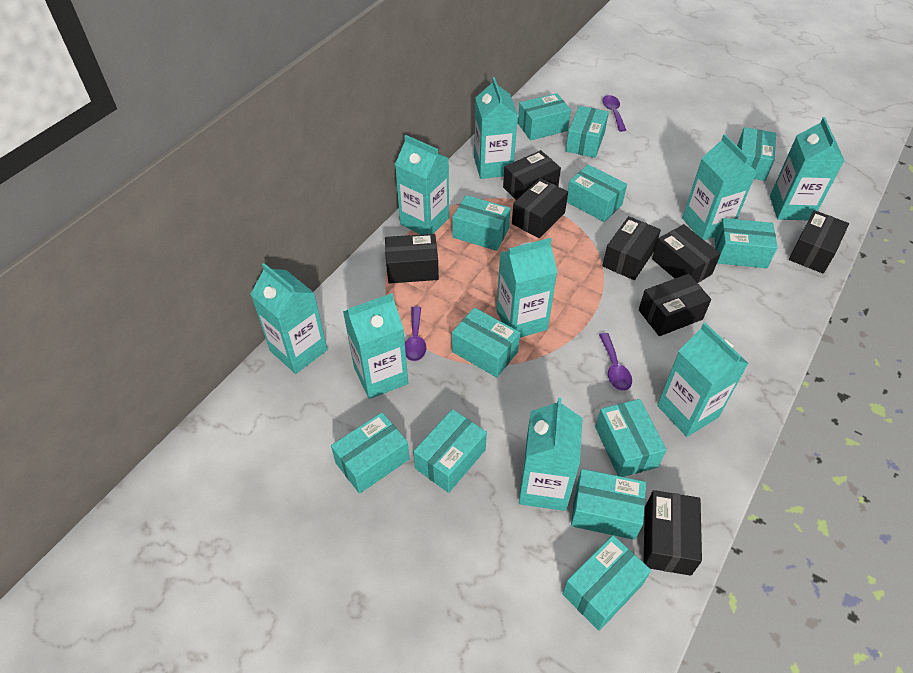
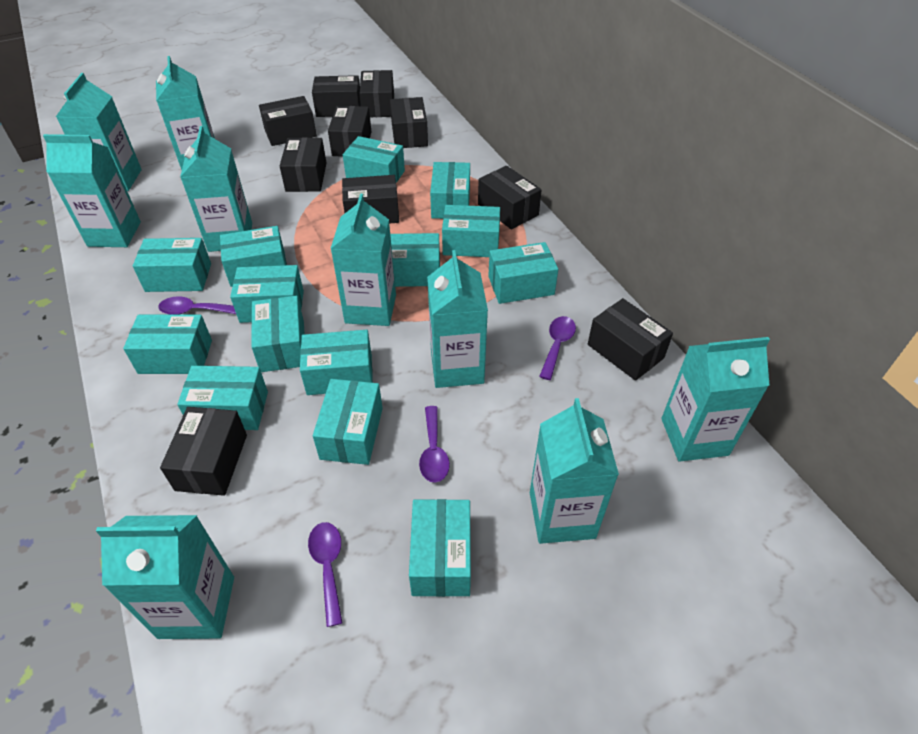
black box: 8 -> 10
purple spoon: 3 -> 4
turquoise box: 12 -> 14

